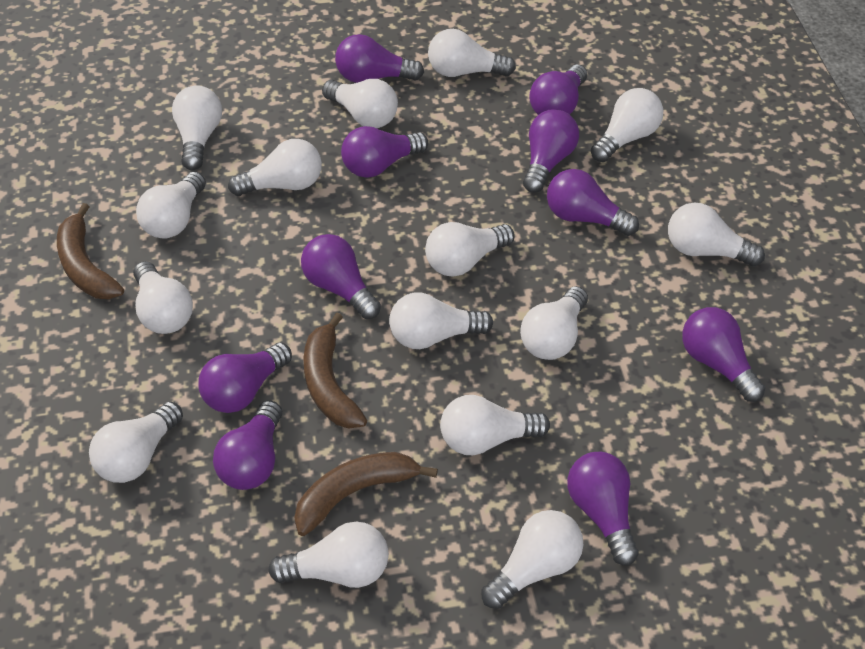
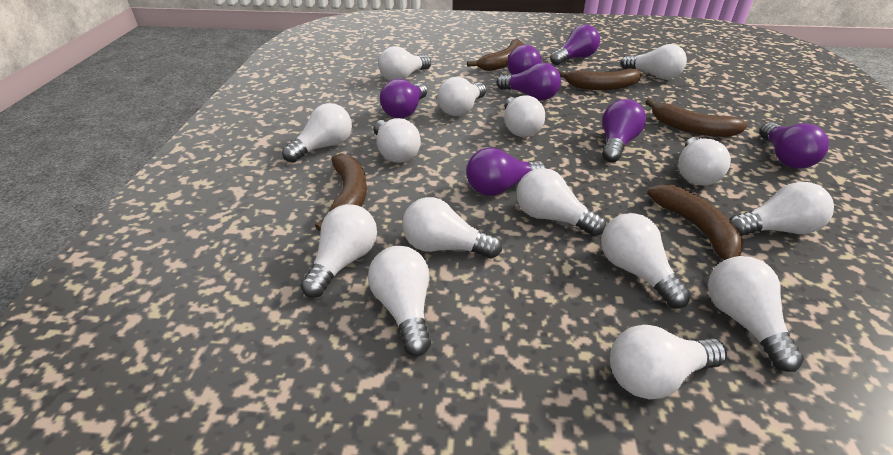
brown banana: 3 -> 5
purple light bulb: 10 -> 7

